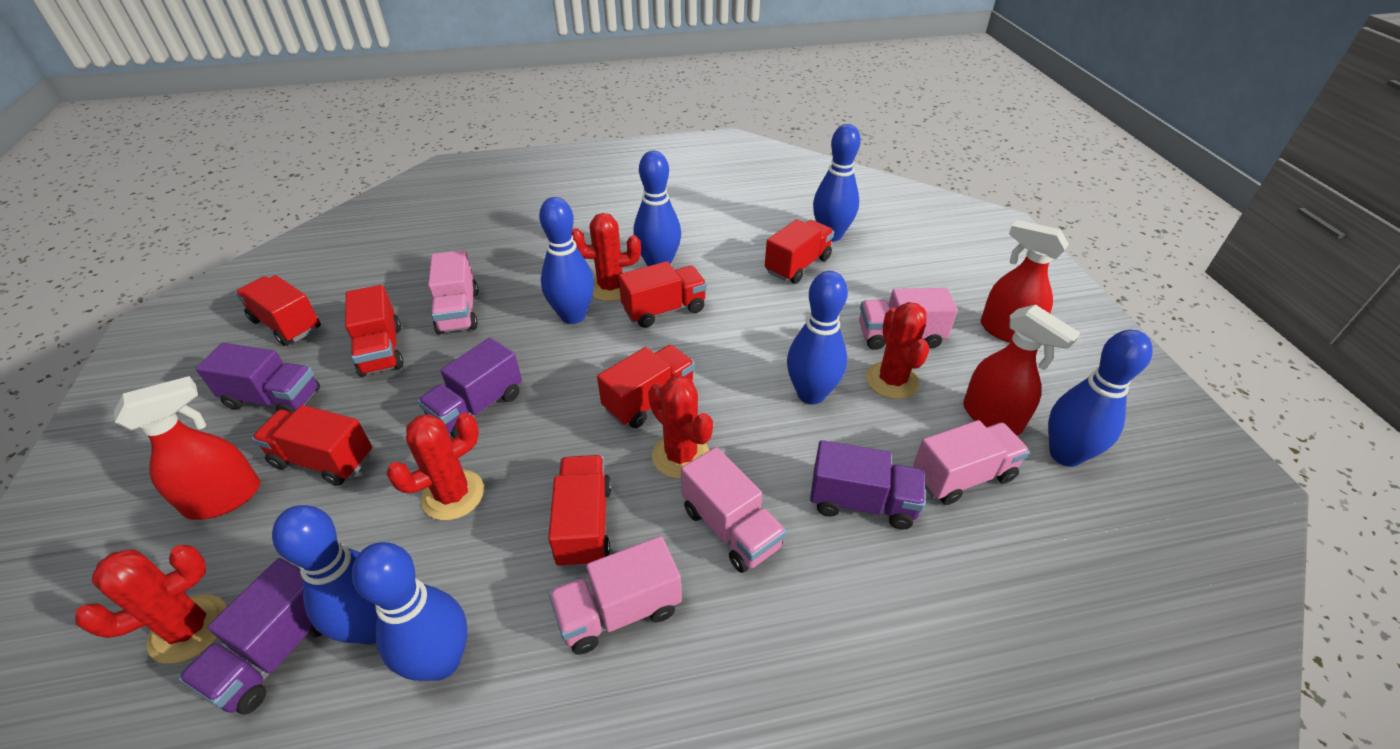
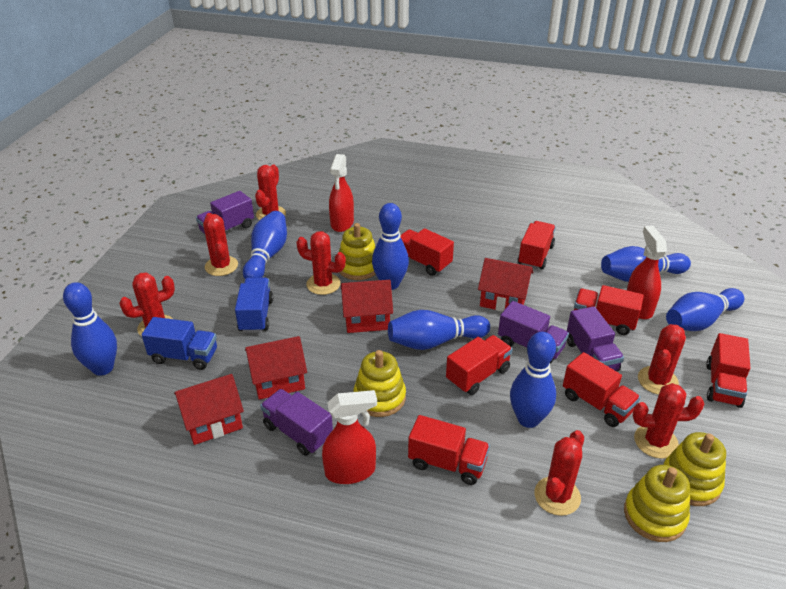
blue truck: 0 -> 2
pink truck: 5 -> 0
red cactus: 5 -> 7
red house: 0 -> 4
yellow stacking toy: 0 -> 4

